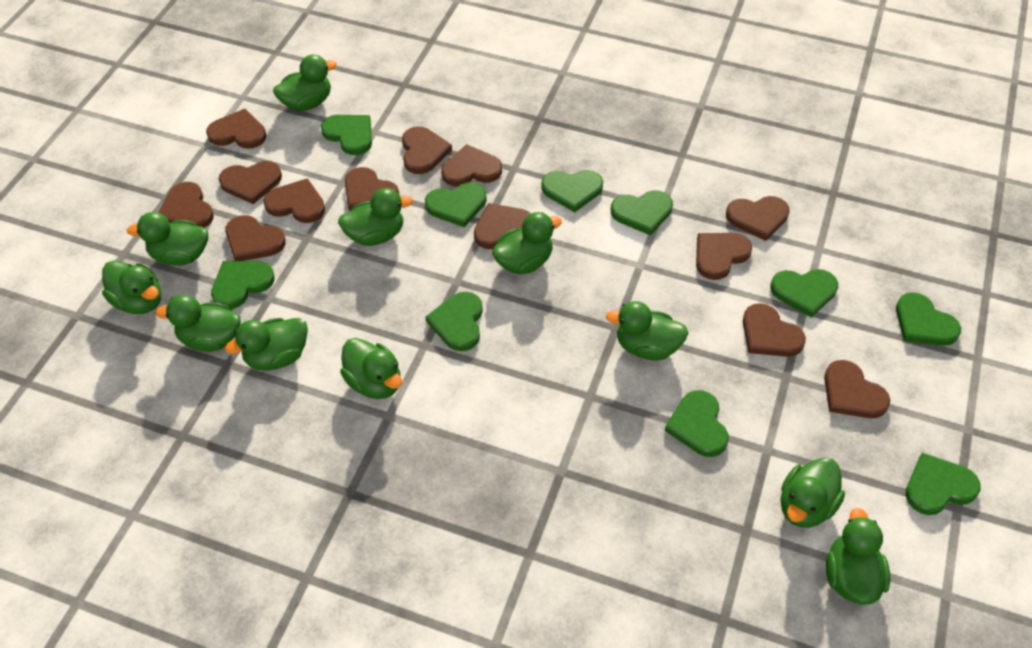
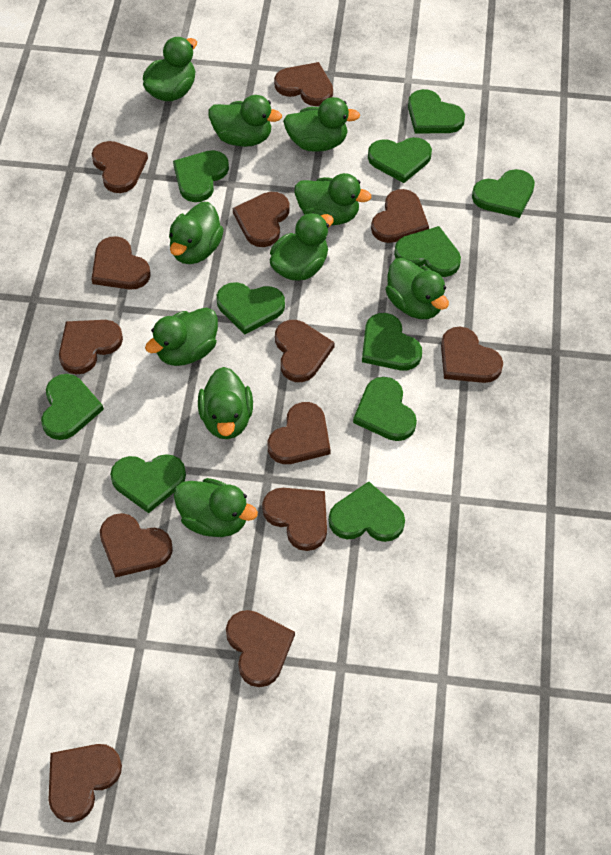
green duck: 11 -> 10
green heart: 10 -> 11

